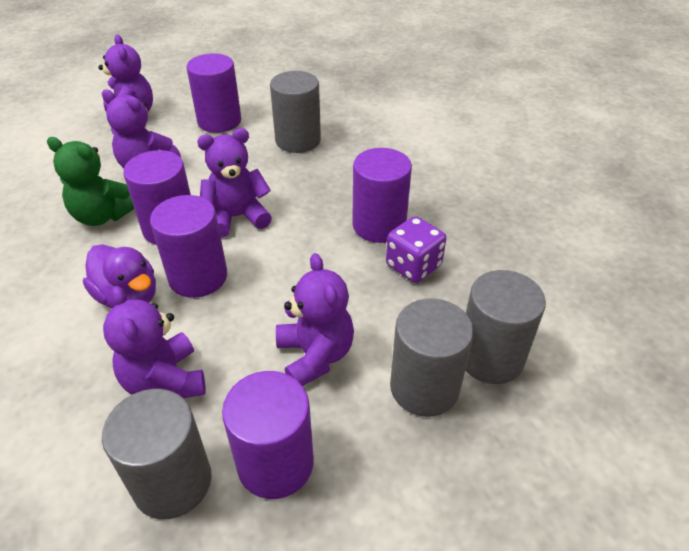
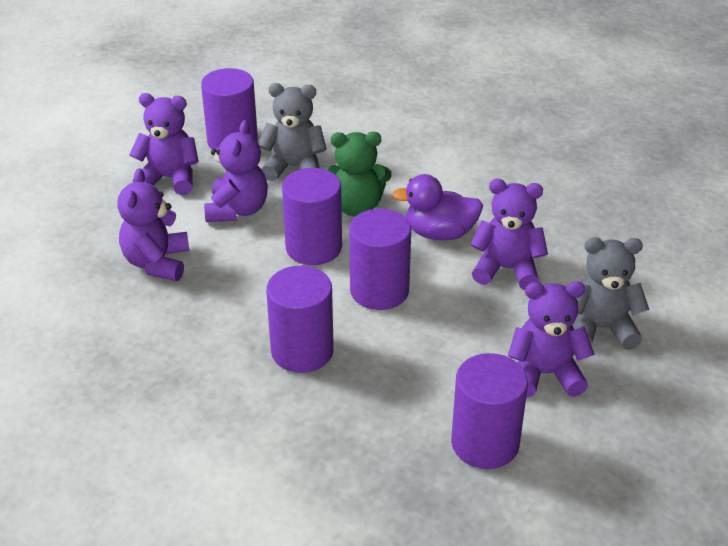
grey cylinder: 4 -> 0
grey teddy bear: 0 -> 2
purple dice: 1 -> 0

